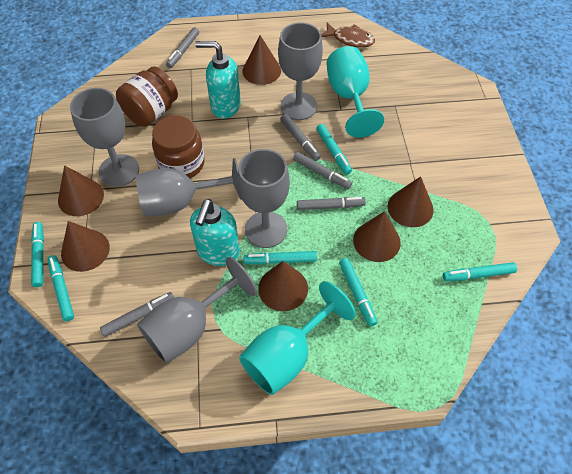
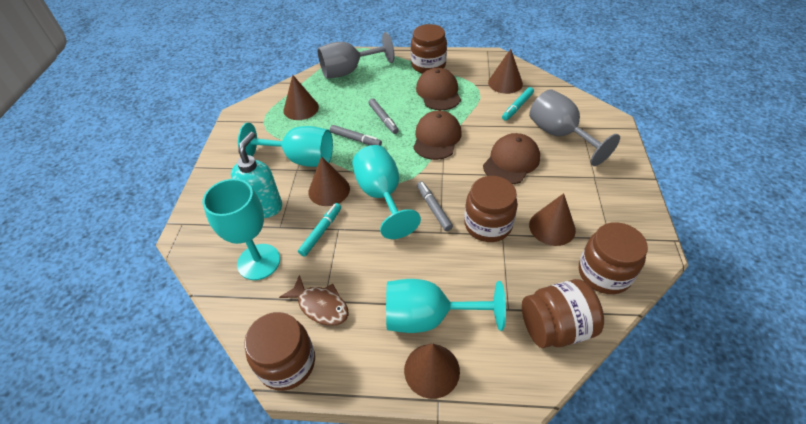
brown cap: 0 -> 3
brown cone: 6 -> 5
brown jar: 2 -> 5
grey goblet: 5 -> 2
grey marker: 5 -> 3
turquoise goblet: 2 -> 4
turquoise marker: 6 -> 2
turquoise soap dispenser: 2 -> 1

